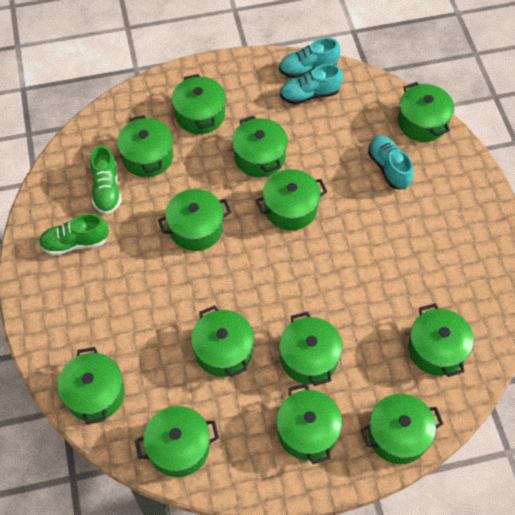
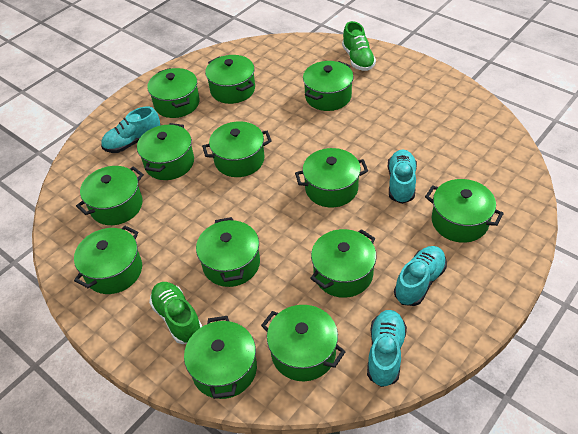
turquoise shoe: 3 -> 4

